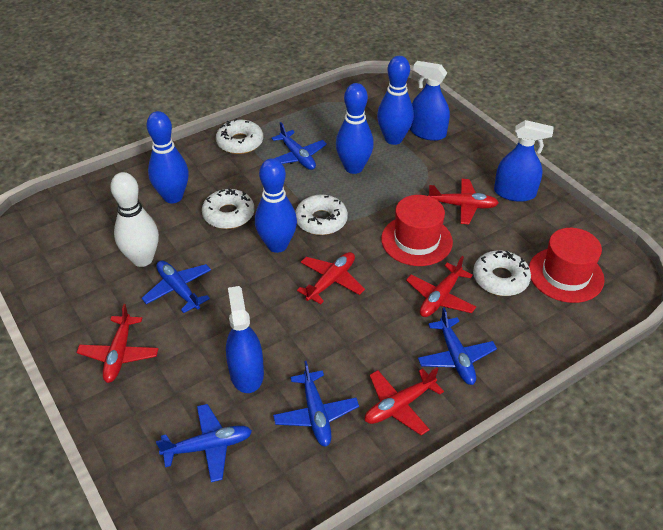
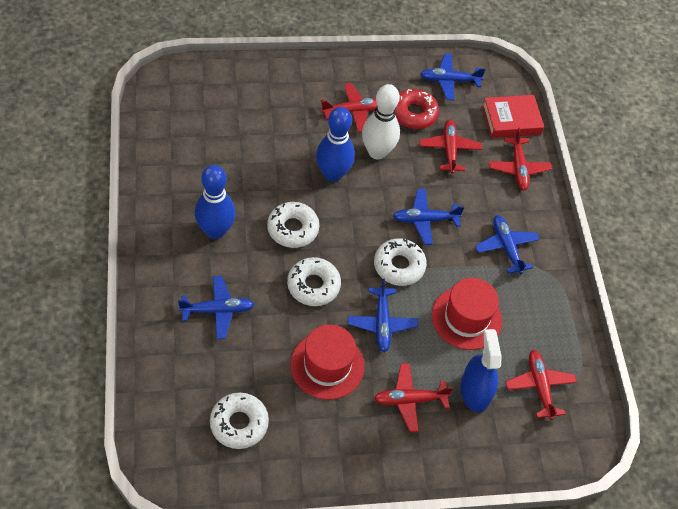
blue bowling pin: 4 -> 2
blue spray bottle: 3 -> 1
red book: 0 -> 1
red donut: 0 -> 1

